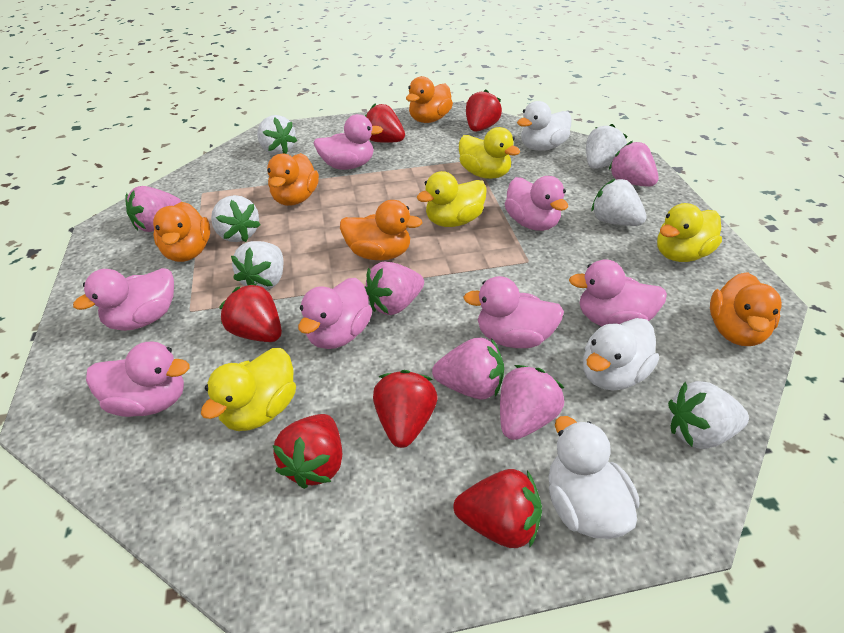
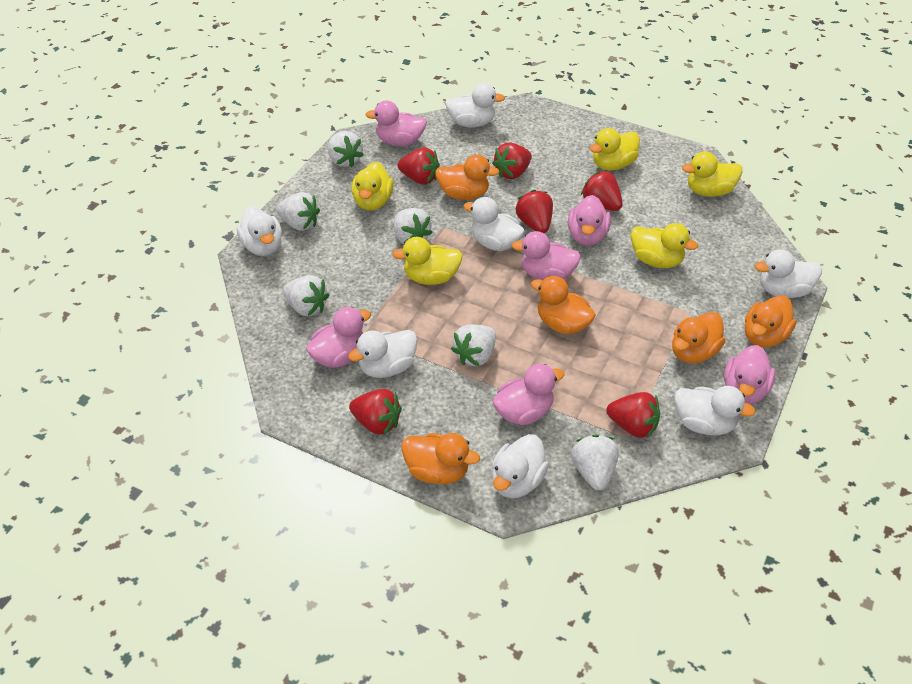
pink duck: 7 -> 6
pink strawberry: 5 -> 0
white duck: 3 -> 7
yellow duck: 4 -> 5

